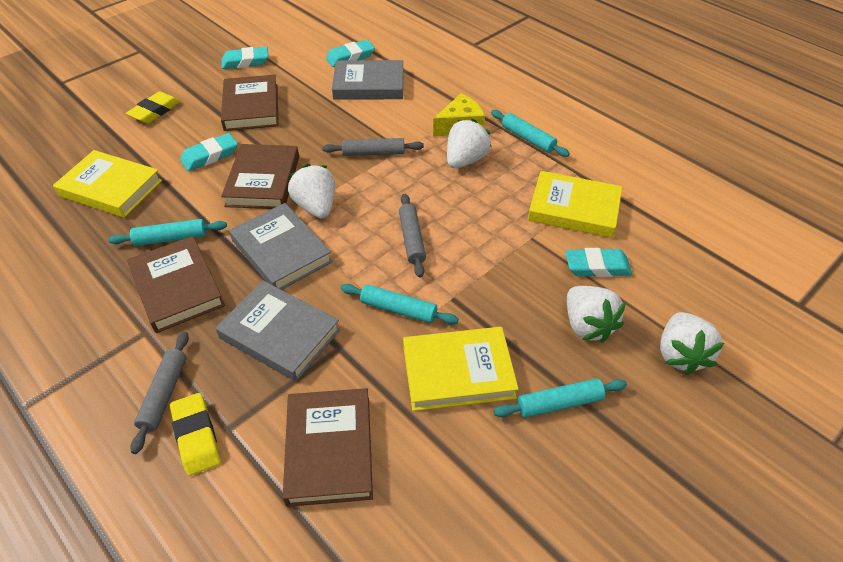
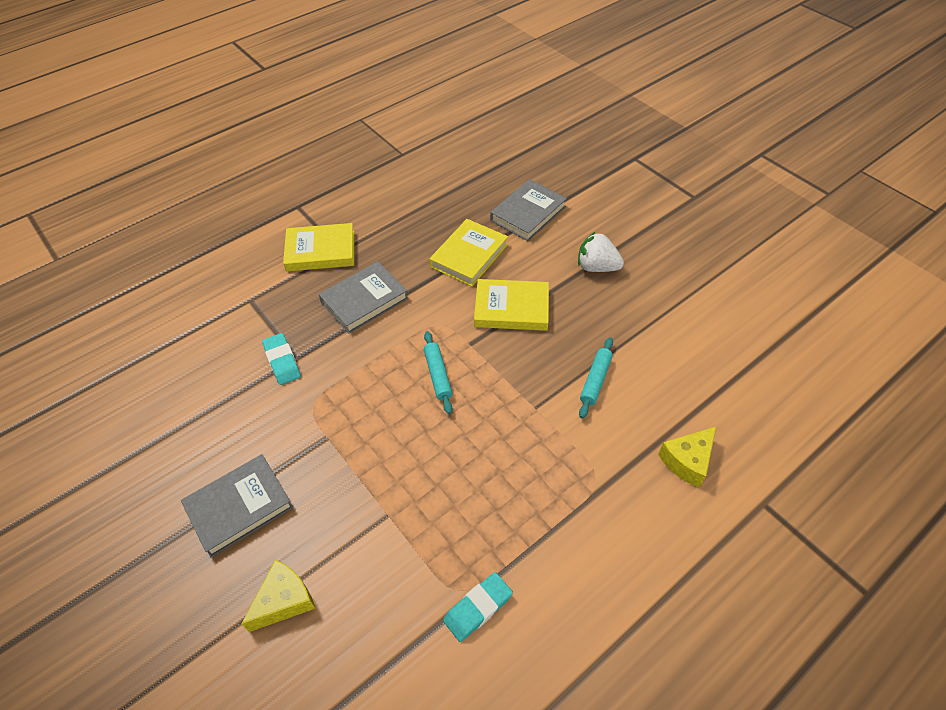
brown book: 4 -> 0
grey rolling pin: 3 -> 0
turquoise eraser: 4 -> 2
turquoise rolling pin: 4 -> 2
white strawberry: 4 -> 1
yellow cheese: 1 -> 2
yellow eraser: 2 -> 0

